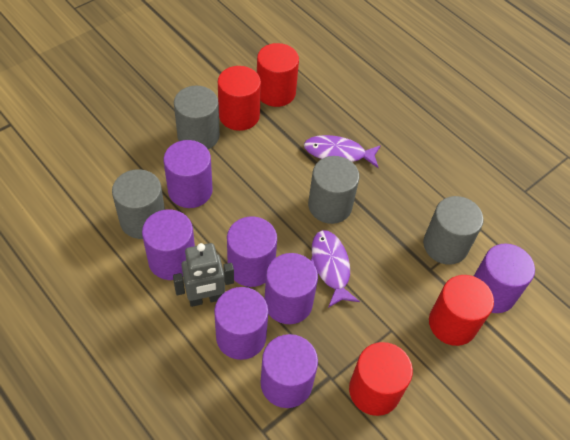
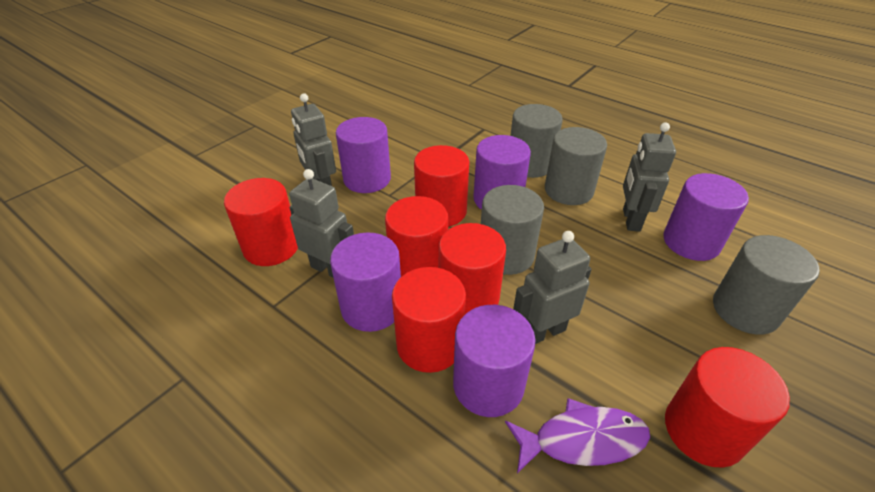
grey robot: 1 -> 4
purple cylinder: 7 -> 5
purple fish: 2 -> 1
red cylinder: 4 -> 6

